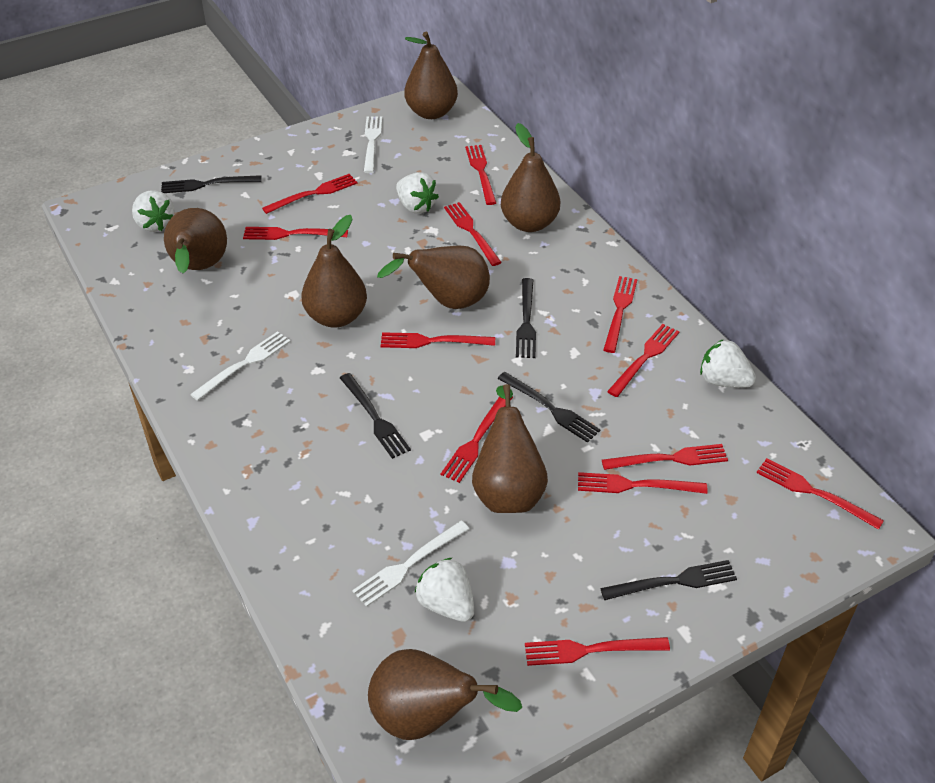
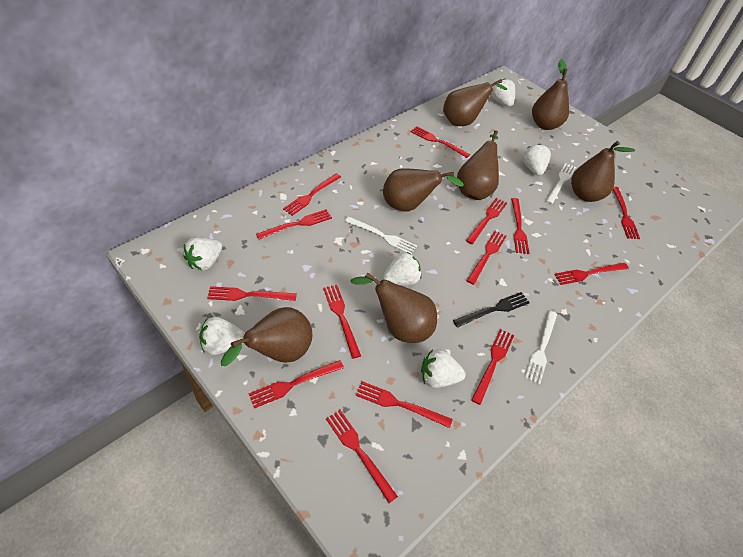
black fork: 5 -> 1
red fork: 12 -> 14
white strawberry: 4 -> 6

